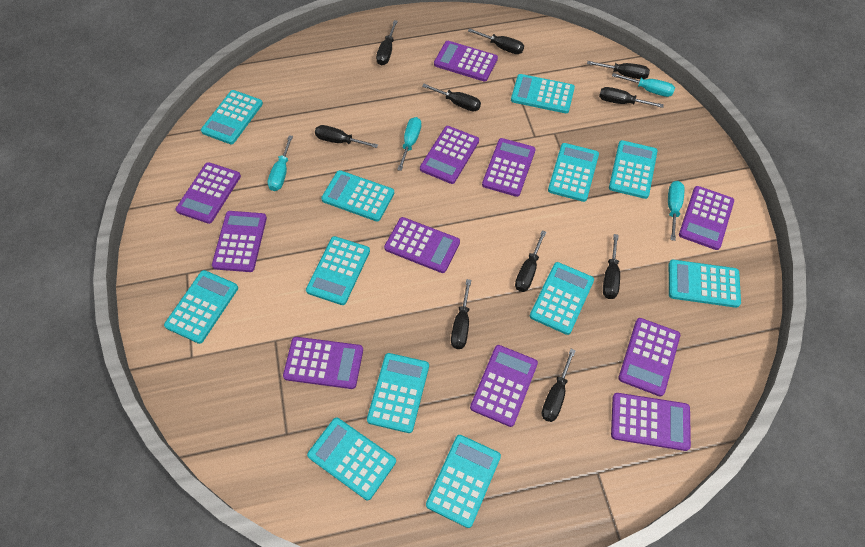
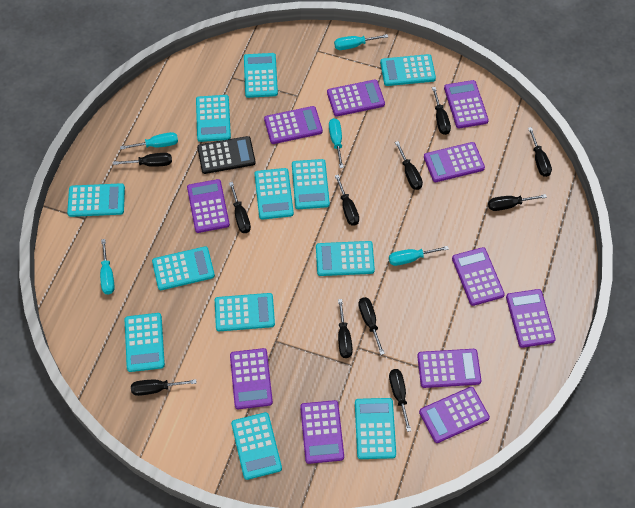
black calculator: 0 -> 1
black screwdriver: 10 -> 11
turquoise screwdriver: 4 -> 5

